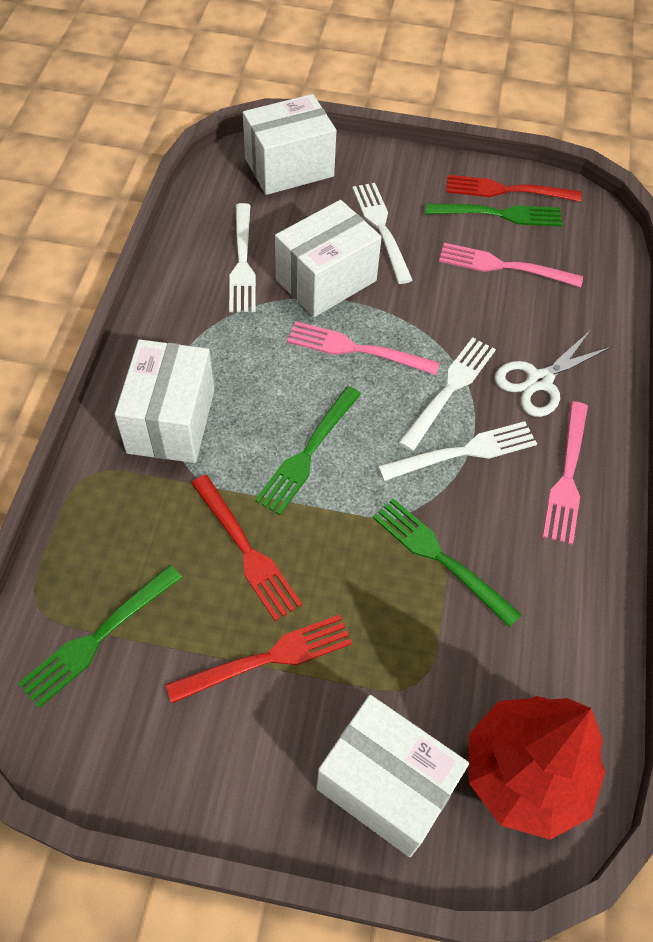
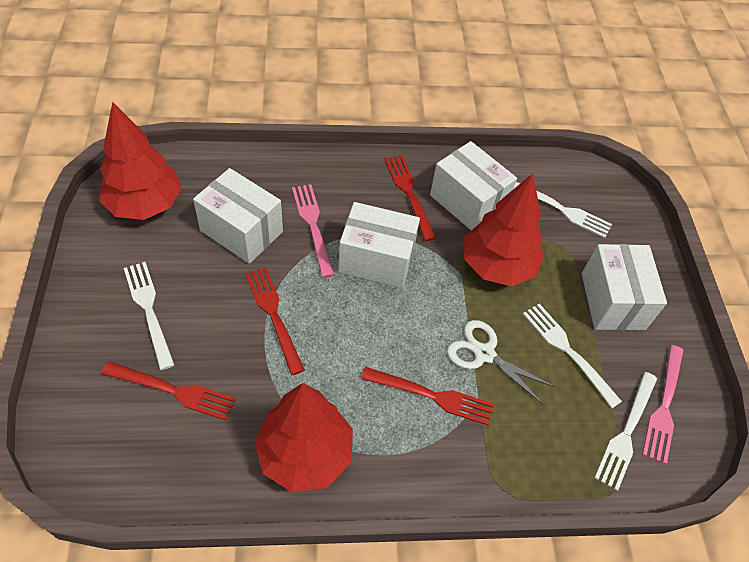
green fork: 4 -> 0
pink fork: 3 -> 2
red fork: 3 -> 4
red tree: 1 -> 3

